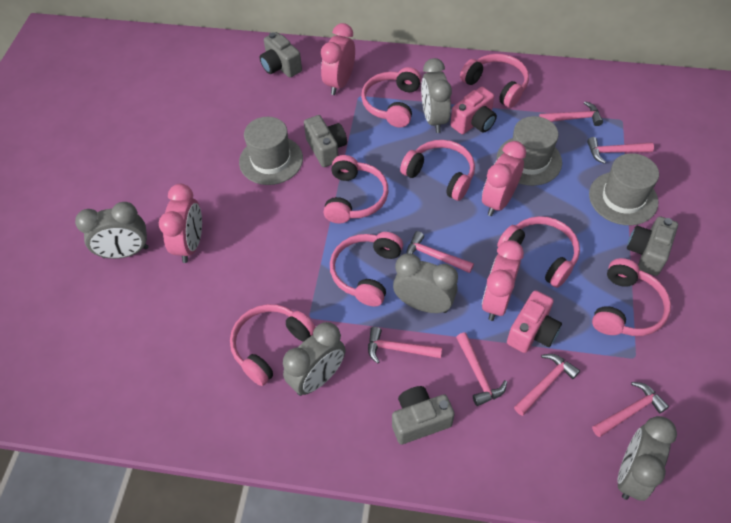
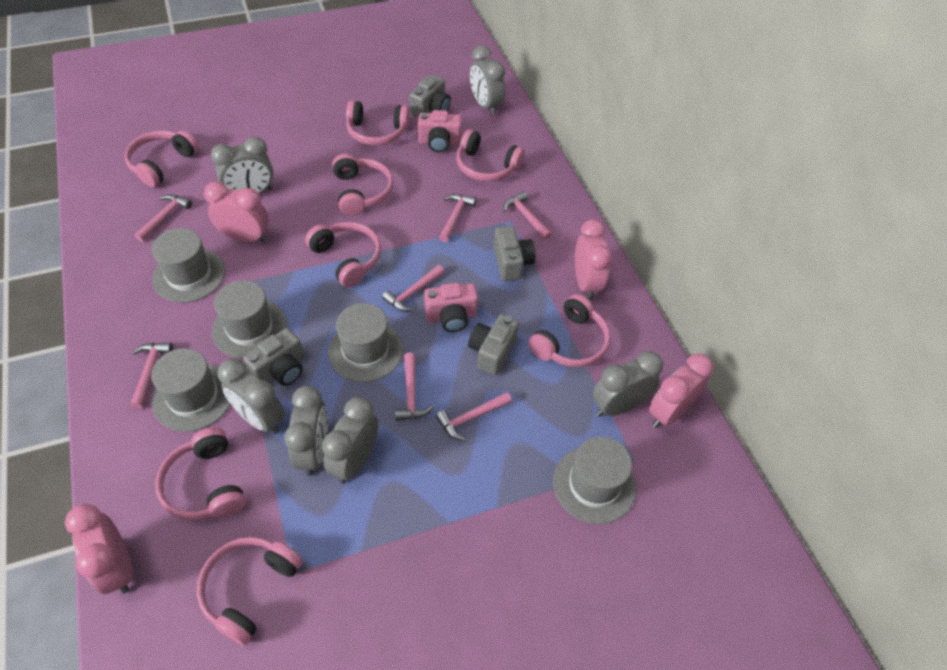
grey clock: 5 -> 6
grey hat: 3 -> 5

